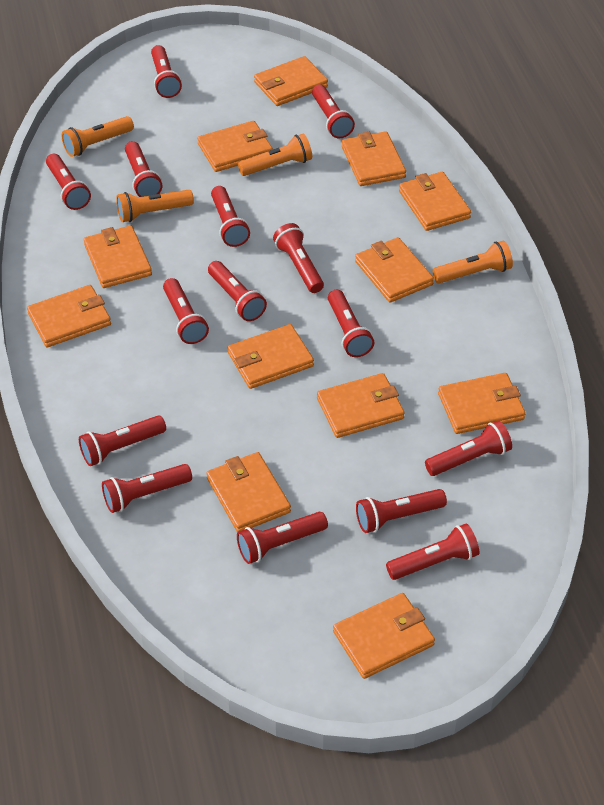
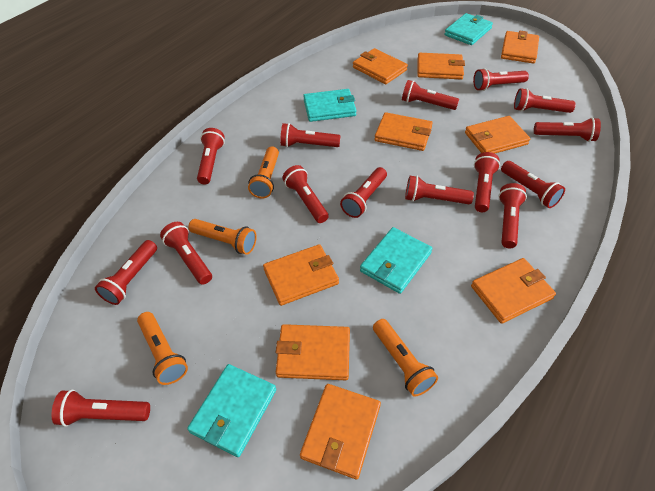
orange wallet: 12 -> 9
turquoise wallet: 0 -> 4

